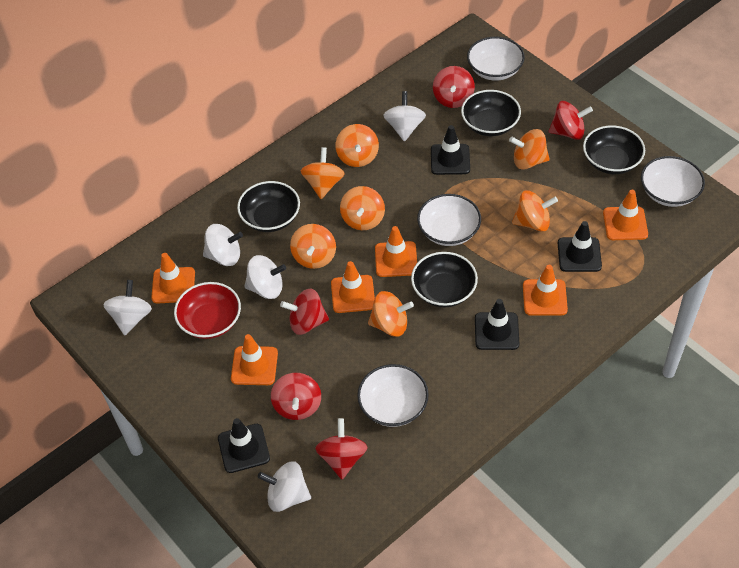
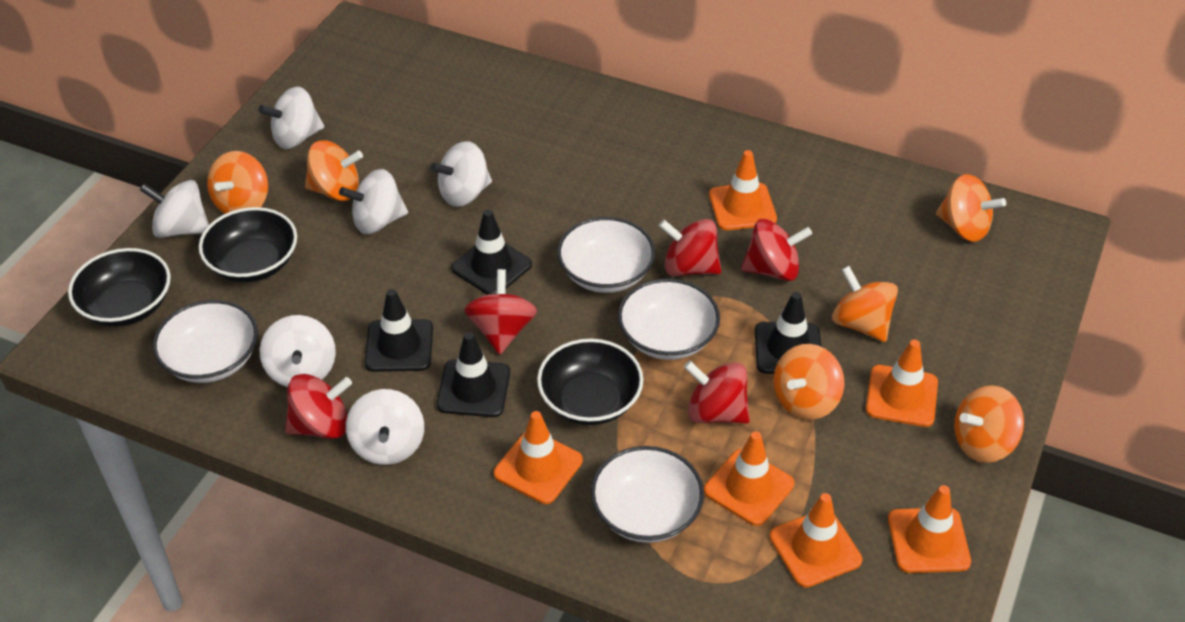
black bowl: 4 -> 3
orange spinning top: 7 -> 6
red bowl: 1 -> 0
white spinning top: 5 -> 6

